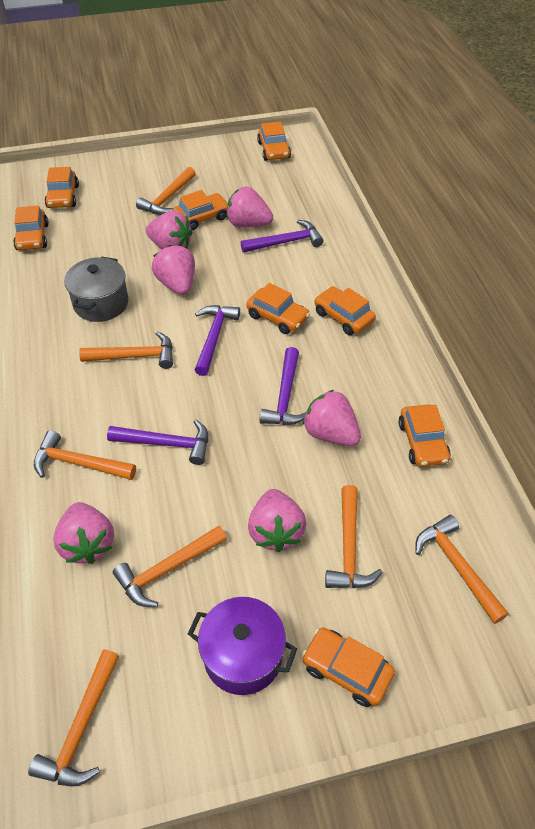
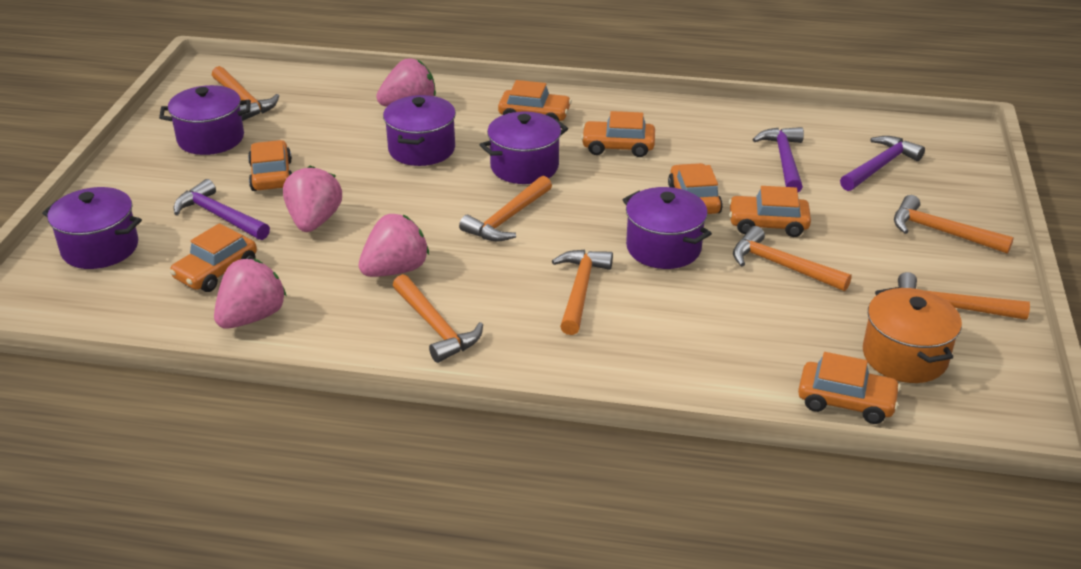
grey pot: 1 -> 0
orange car: 8 -> 7
orange pot: 0 -> 1
pink strawberry: 6 -> 4
purple hammer: 4 -> 3
purple pot: 1 -> 5

